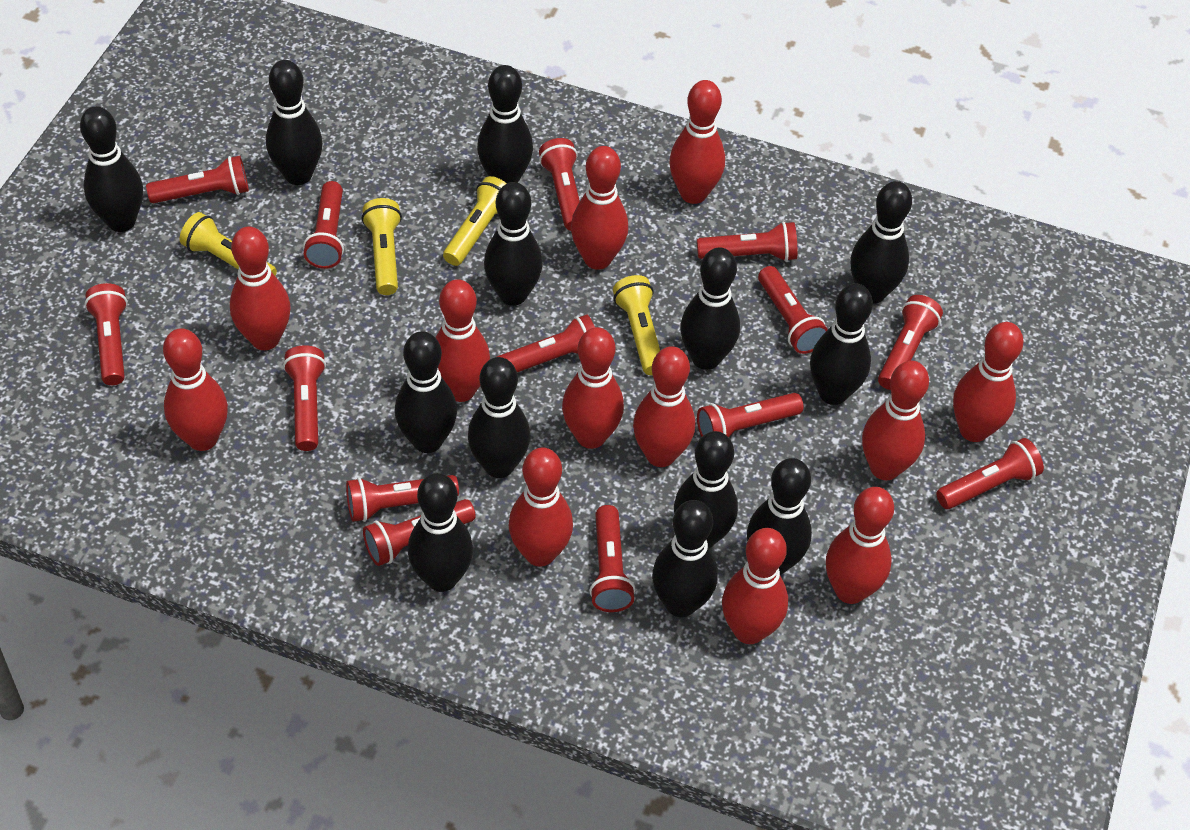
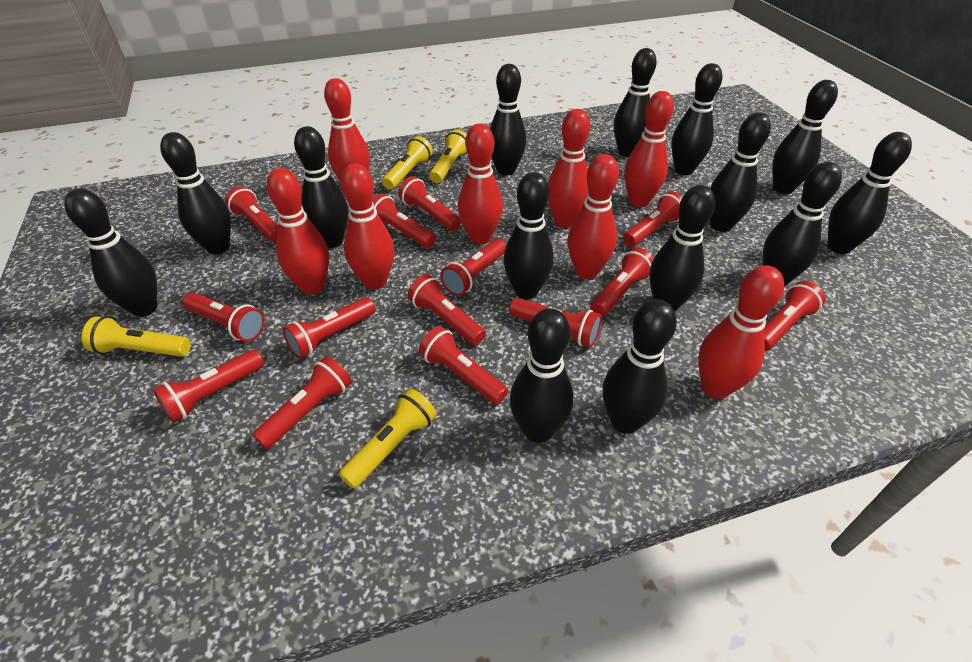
black bowling pin: 13 -> 14
red bowling pin: 12 -> 8

